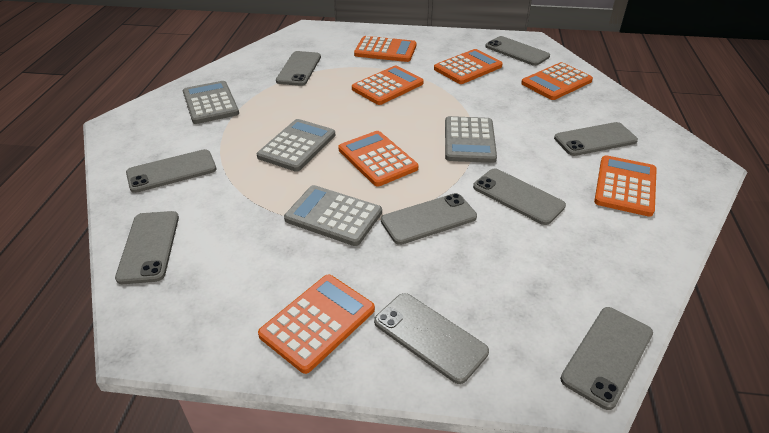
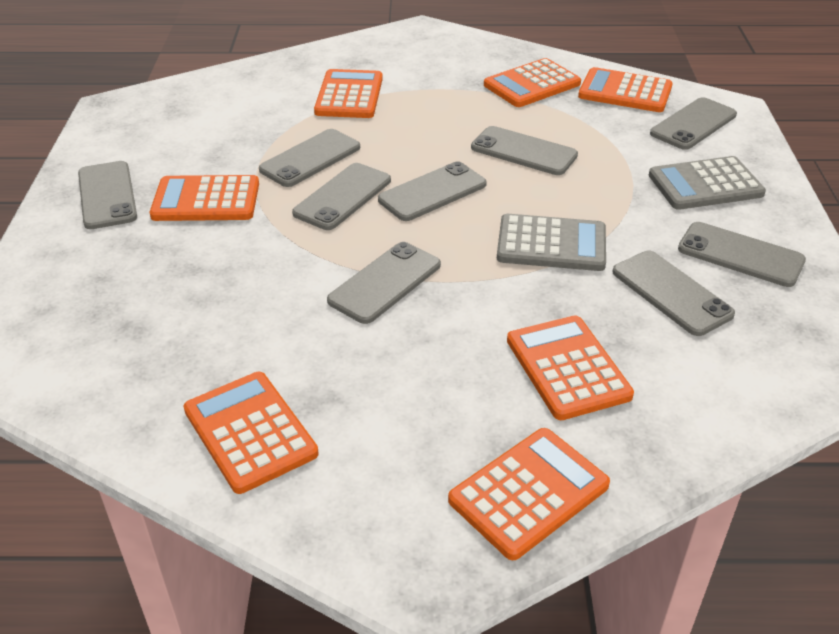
grey calculator: 4 -> 2

